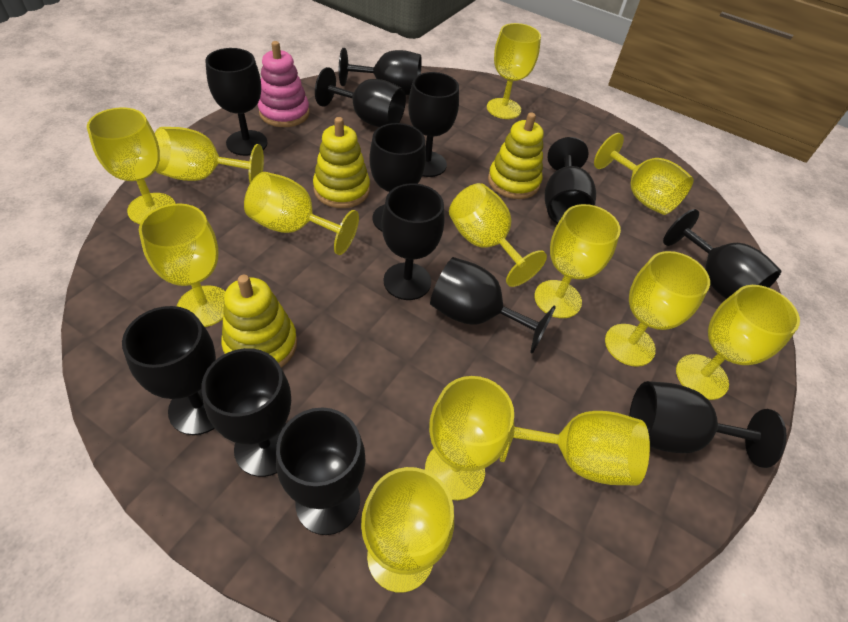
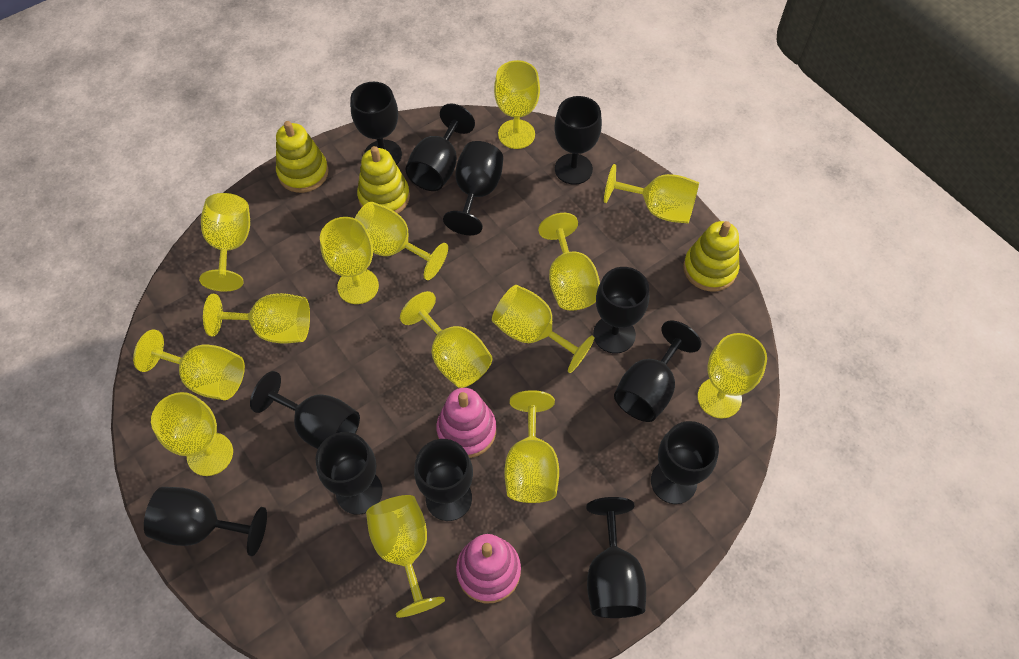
black goblet: 13 -> 12
pink stacking toy: 1 -> 2
yellow goblet: 13 -> 14

